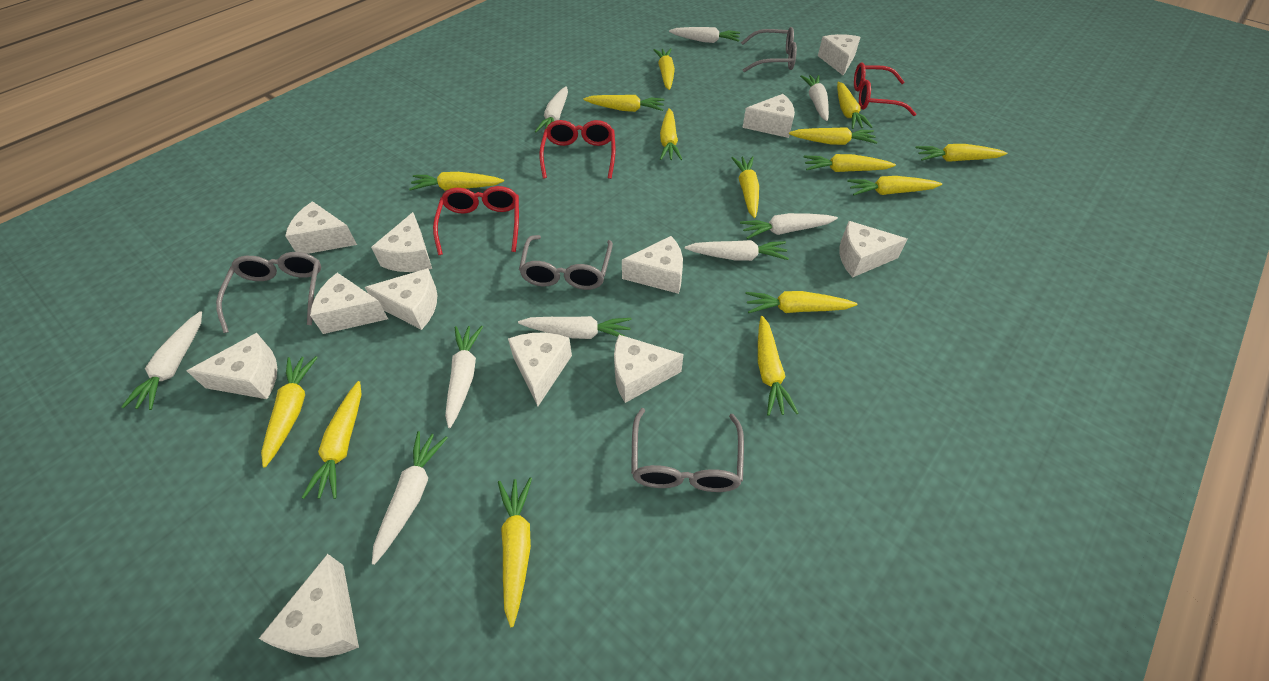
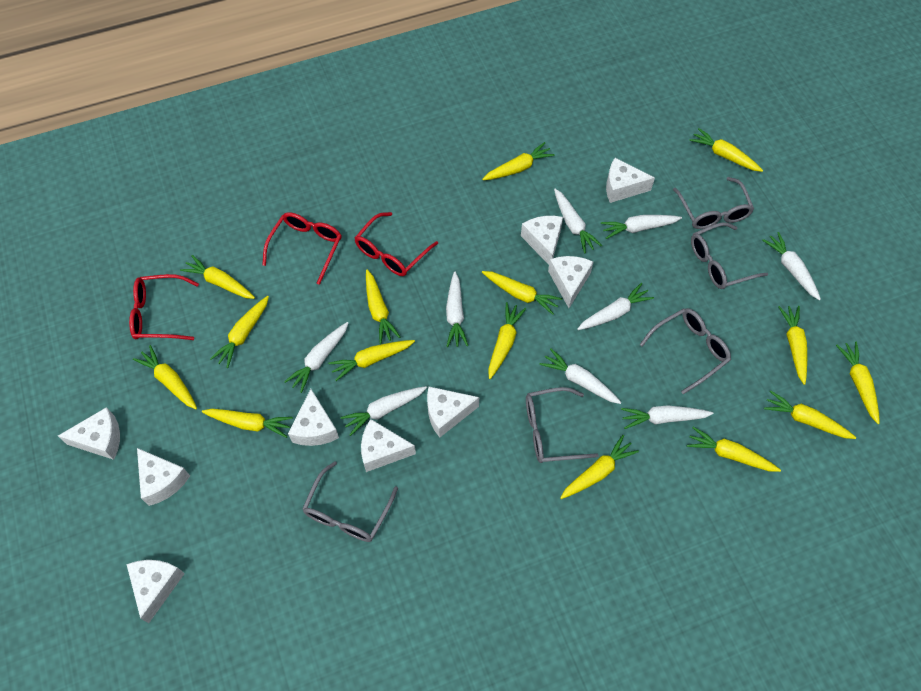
grey glasses: 4 -> 5
white cheese: 12 -> 9

